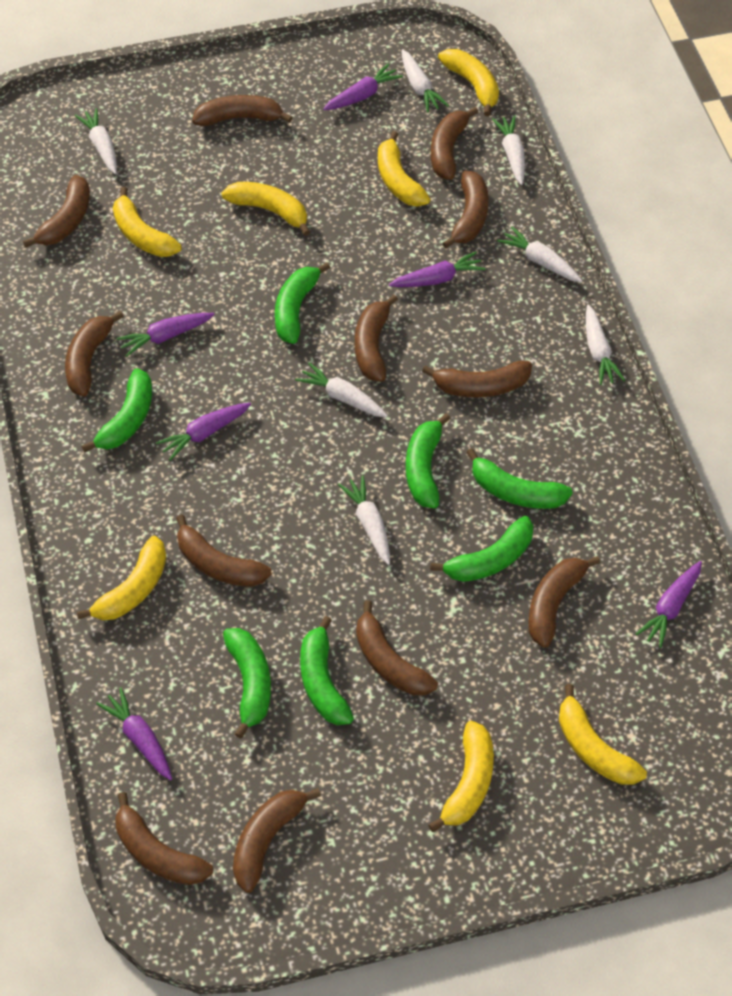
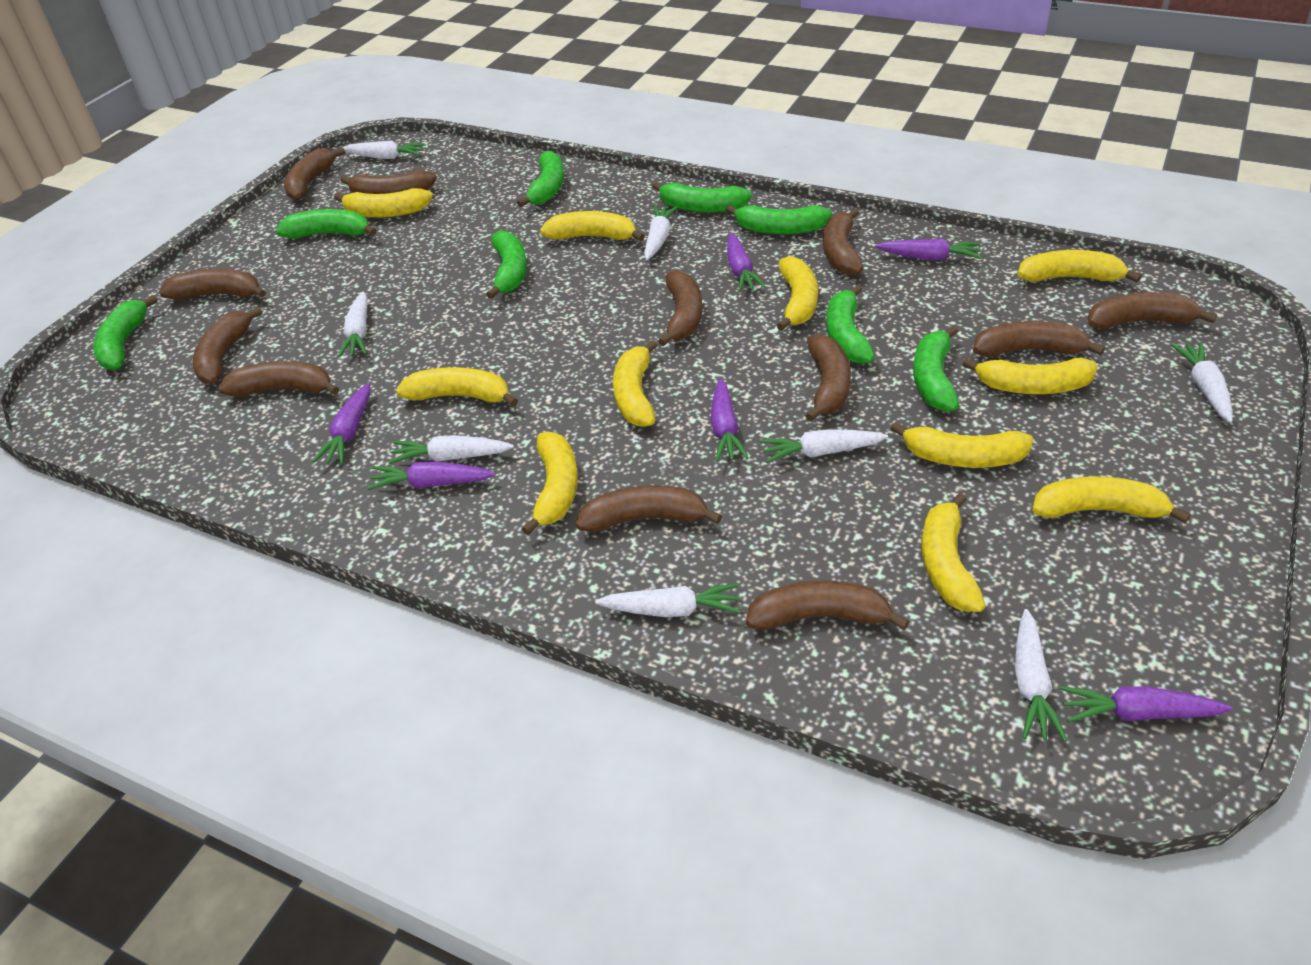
green banana: 7 -> 8
white carrot: 7 -> 8
yellow banana: 7 -> 11

